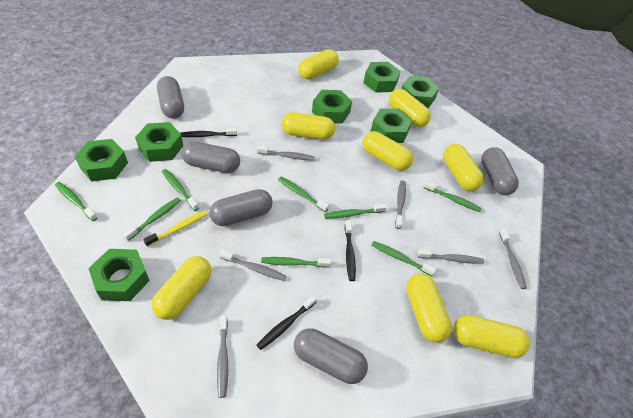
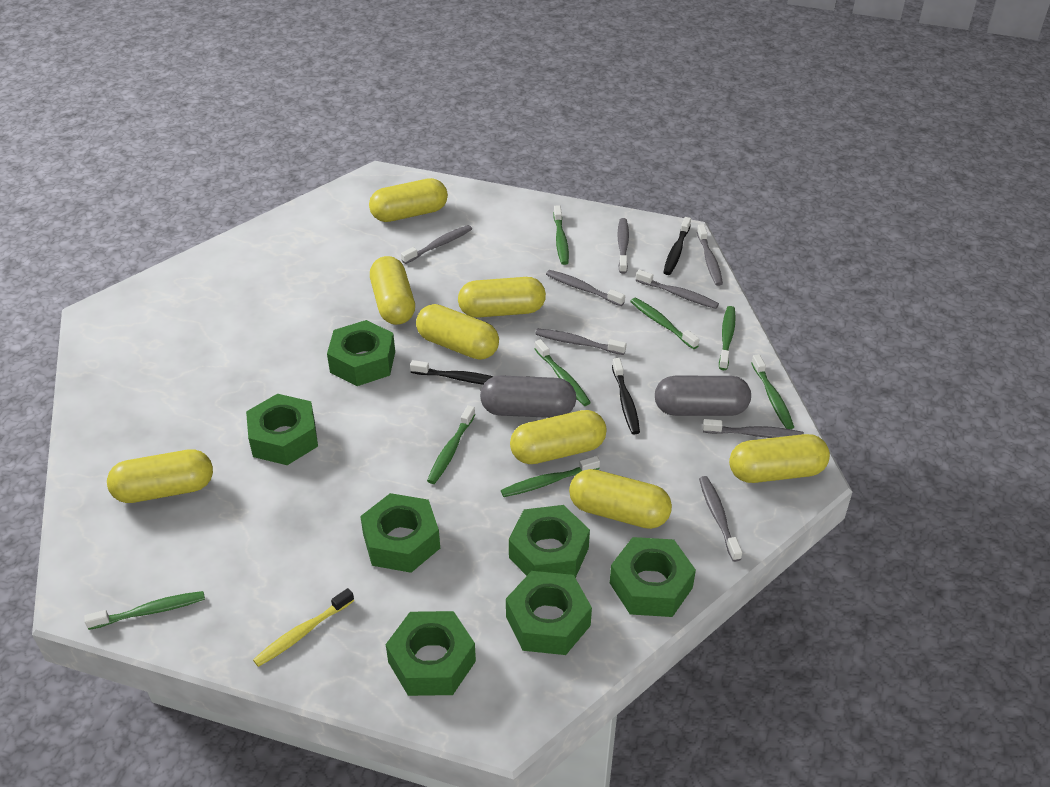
grey capsule: 5 -> 2
grey toothbrush: 6 -> 8

